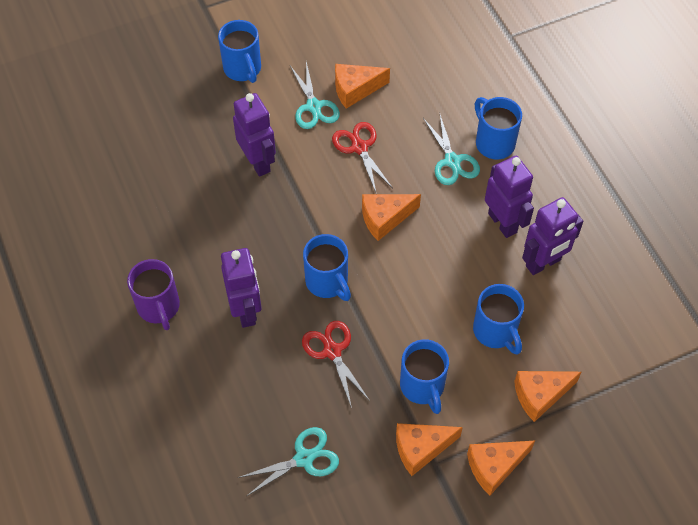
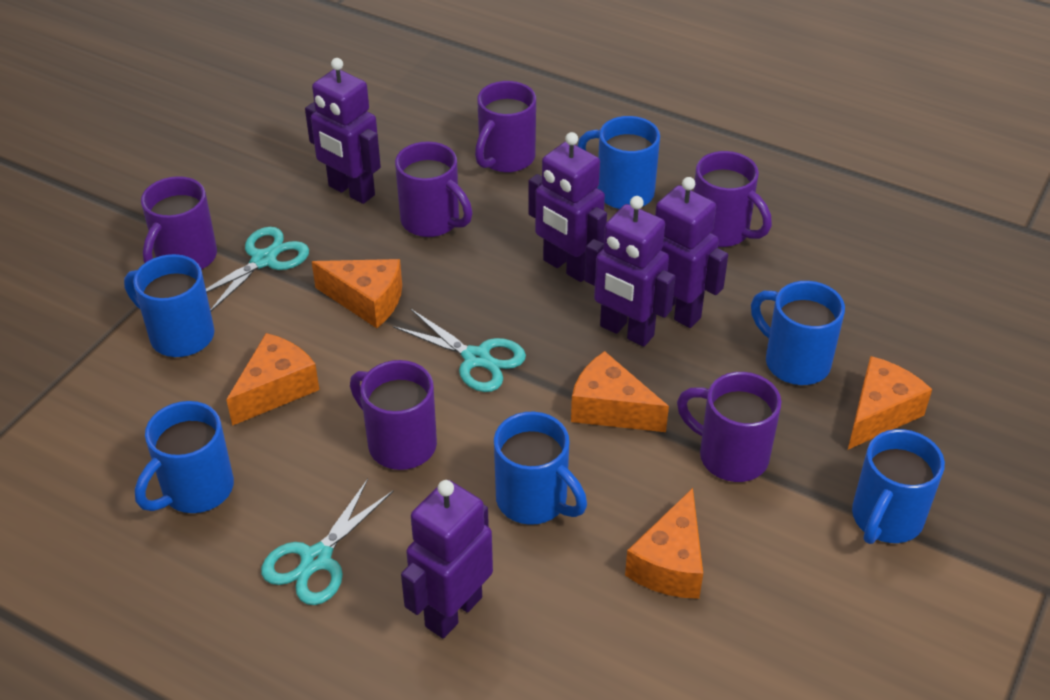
blue mug: 5 -> 6
purple mug: 1 -> 6
purple robot: 4 -> 5
red scissors: 2 -> 0

